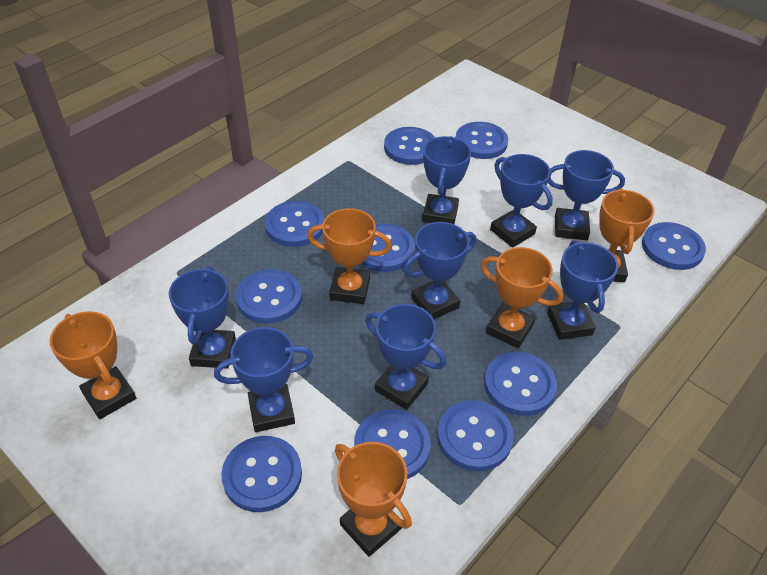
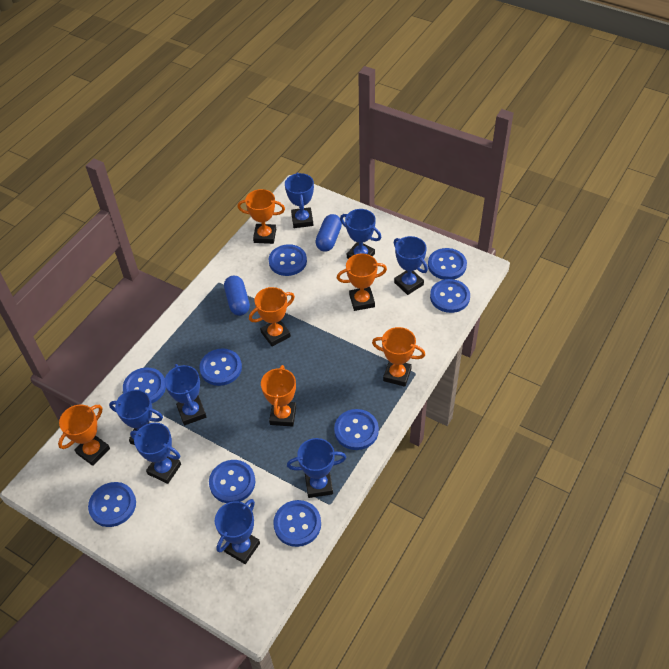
blue button: 10 -> 9
blue capsule: 0 -> 2
orange trophy: 5 -> 6

